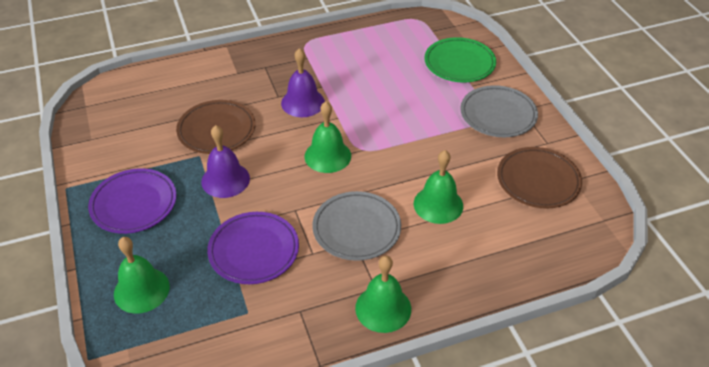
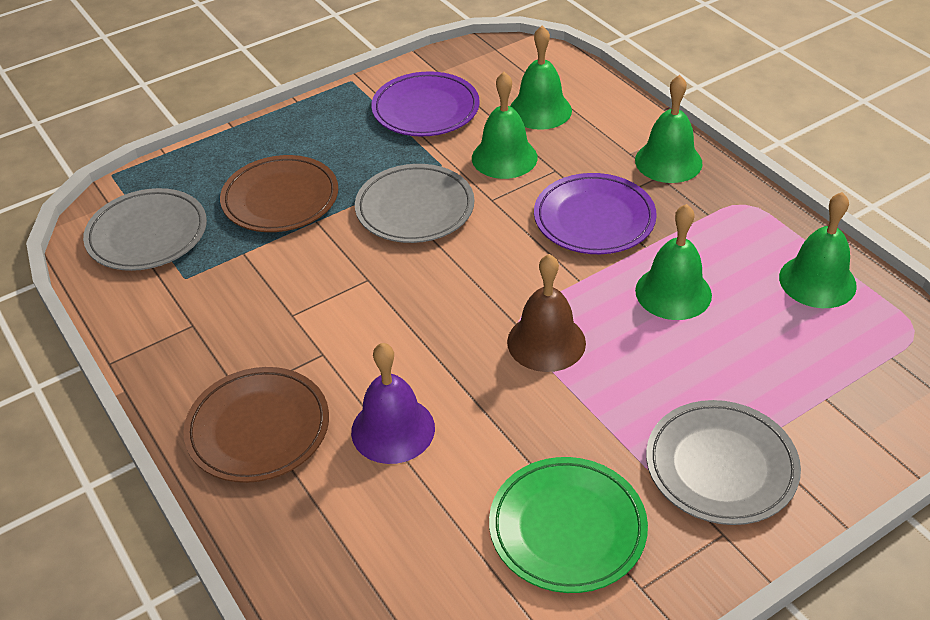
brown bell: 0 -> 1
green bell: 4 -> 5
grey plate: 2 -> 3
purple bell: 2 -> 1

